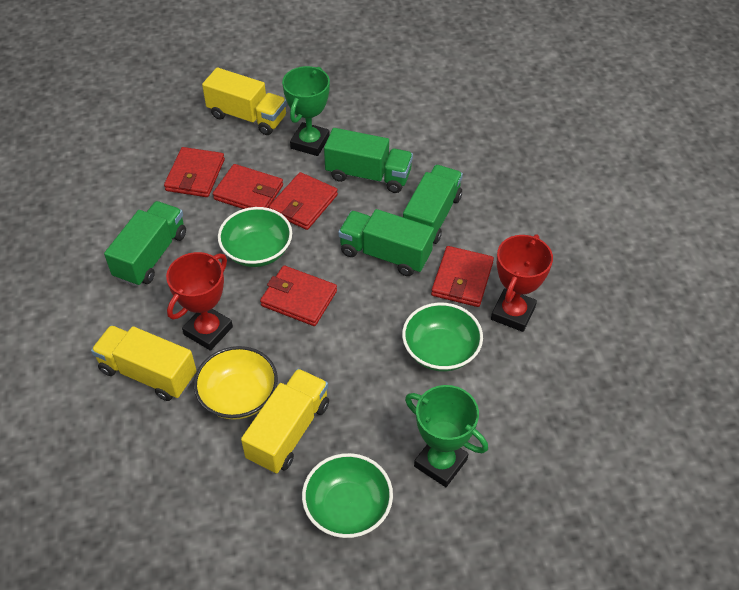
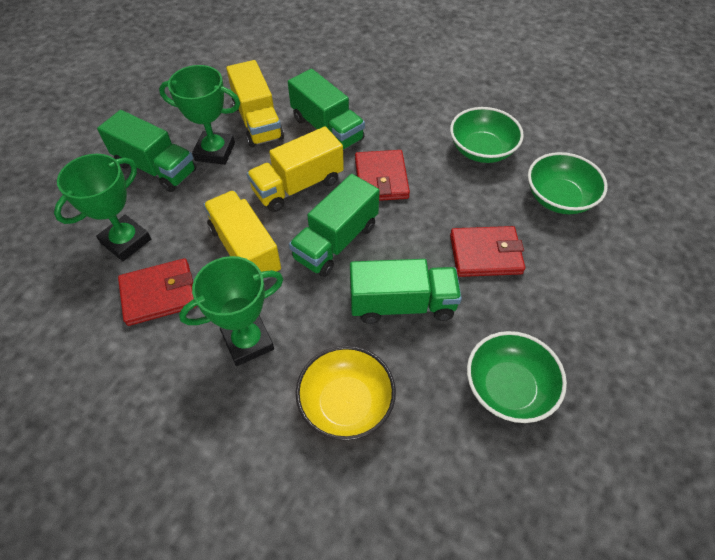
green trophy: 2 -> 3
red trophy: 2 -> 0
red wallet: 5 -> 3

